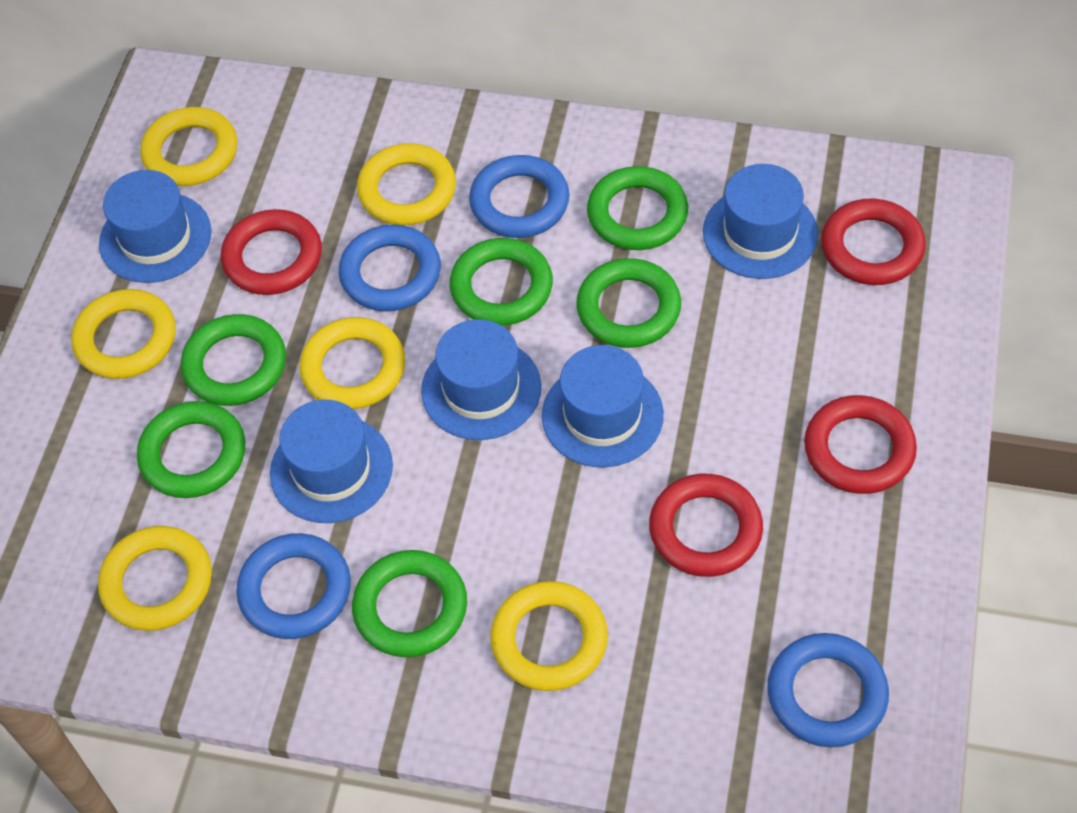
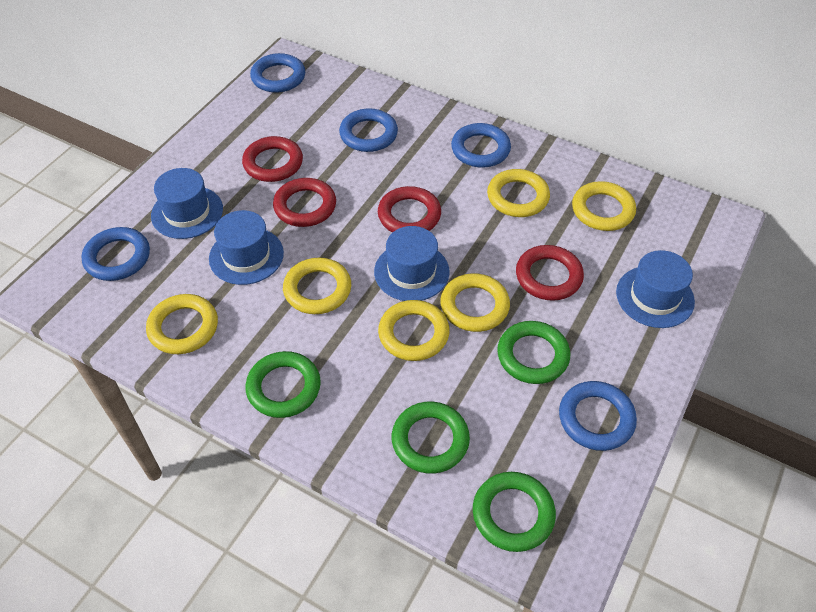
blue hat: 5 -> 4
blue ring: 4 -> 5
green ring: 6 -> 4

